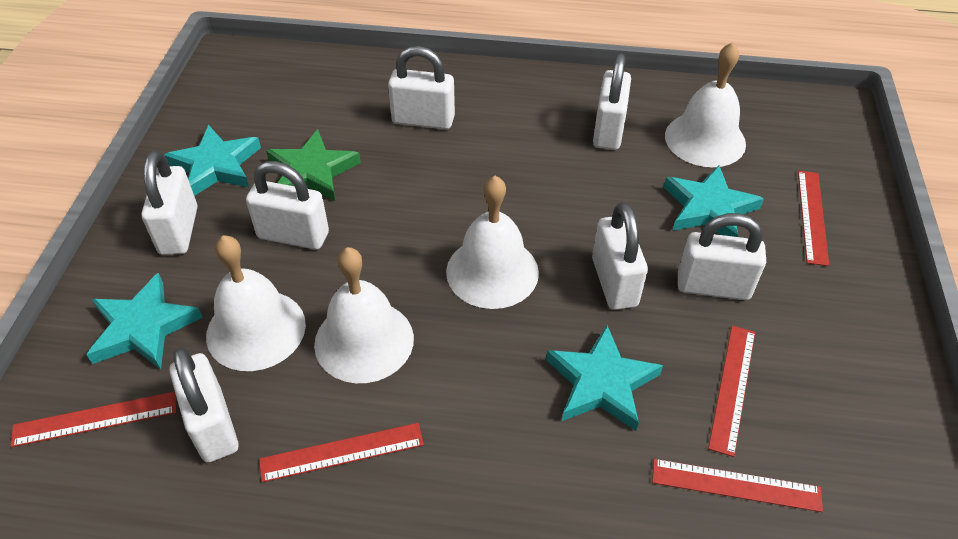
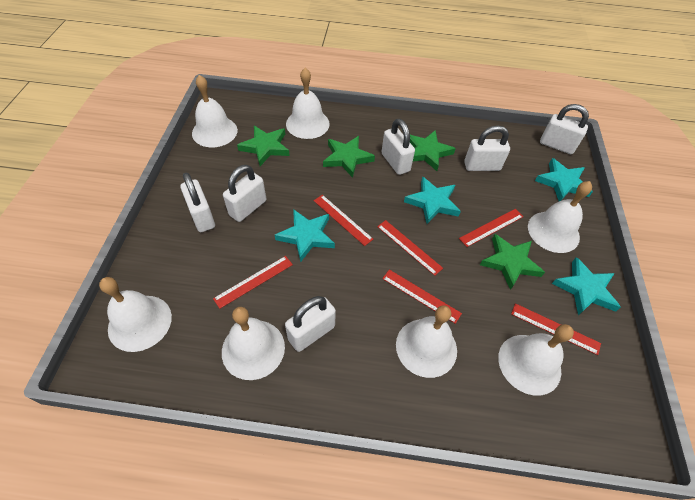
green star: 1 -> 4
red ruler: 5 -> 6
white bell: 4 -> 7
white padlock: 7 -> 6

